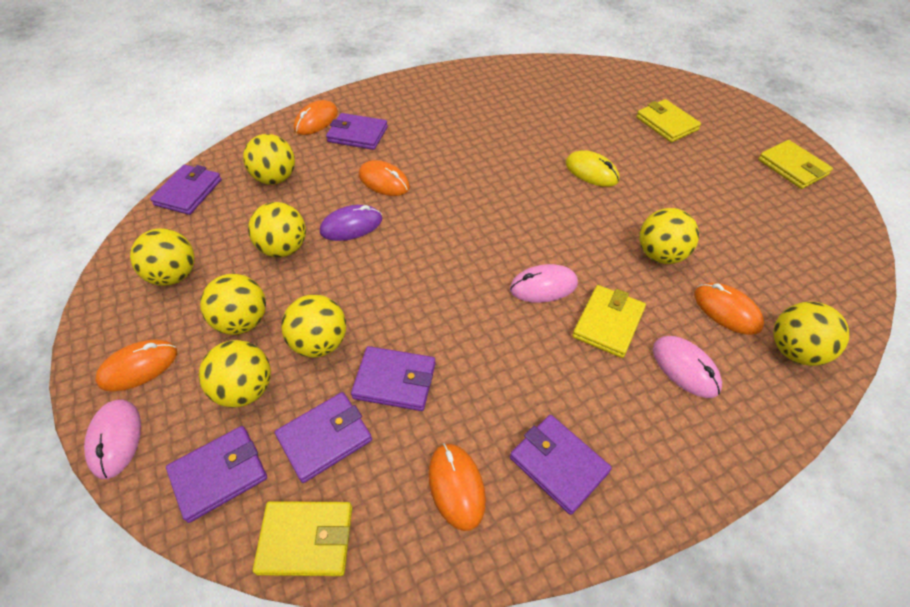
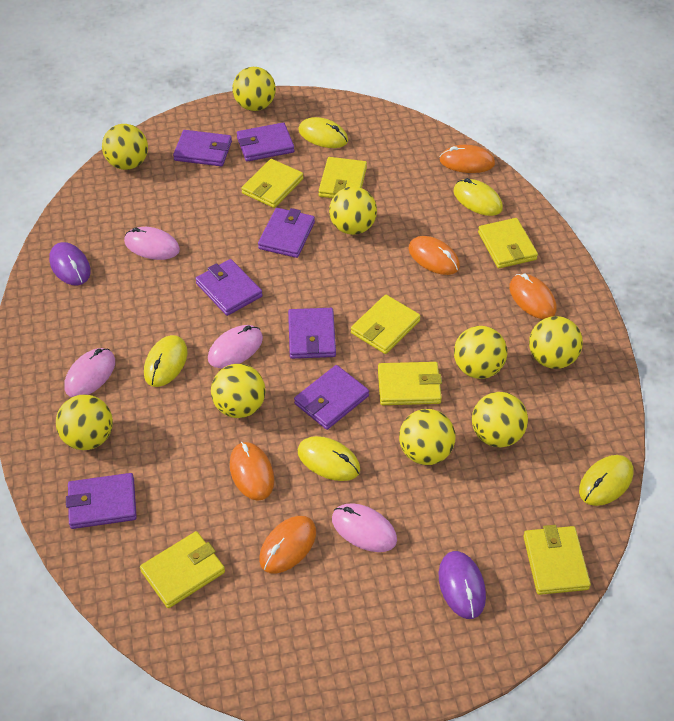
pink mouse: 3 -> 4
purple mouse: 1 -> 2
purple wallet: 6 -> 7
yellow ball: 8 -> 9
yellow mouse: 1 -> 5
yellow wallet: 4 -> 7

